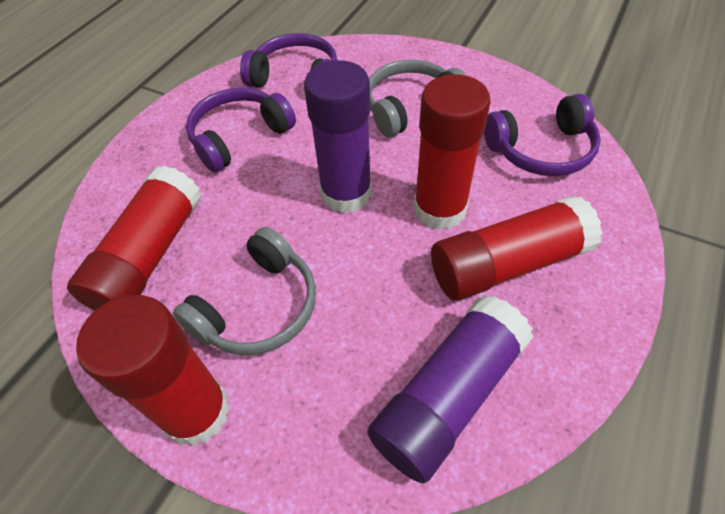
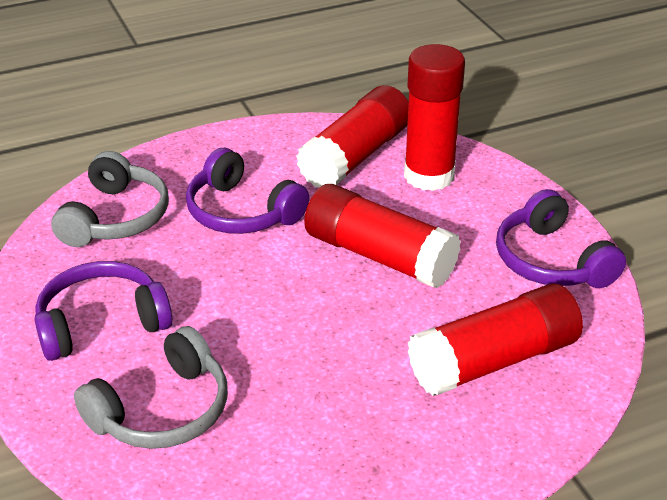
purple glue stick: 2 -> 0

